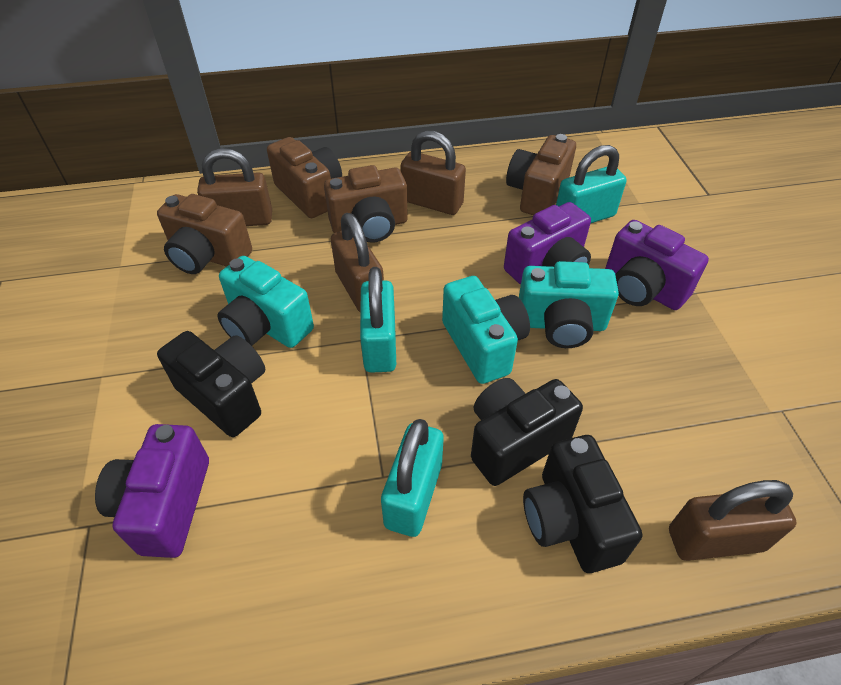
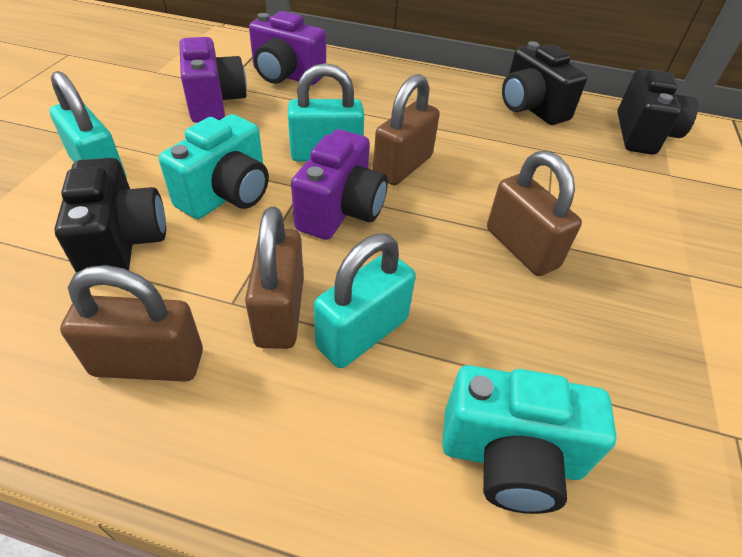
brown camera: 4 -> 0
turquoise camera: 3 -> 2

